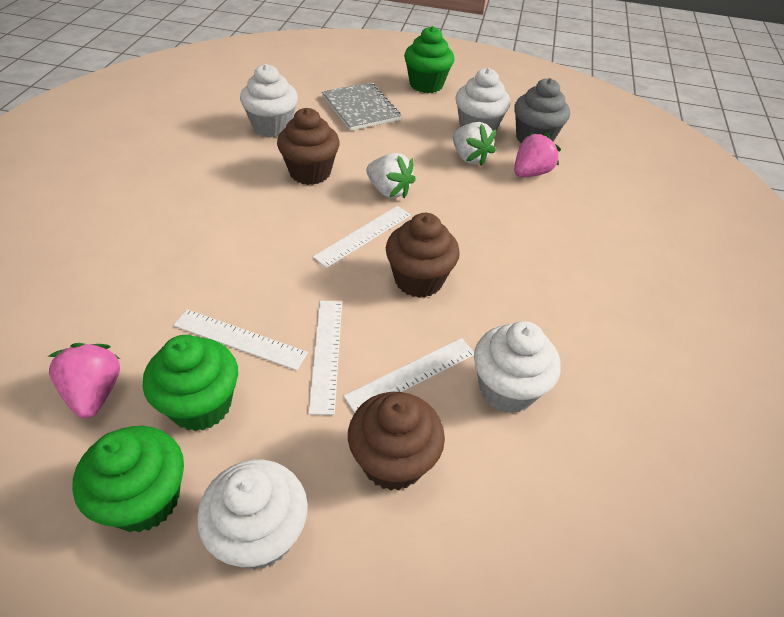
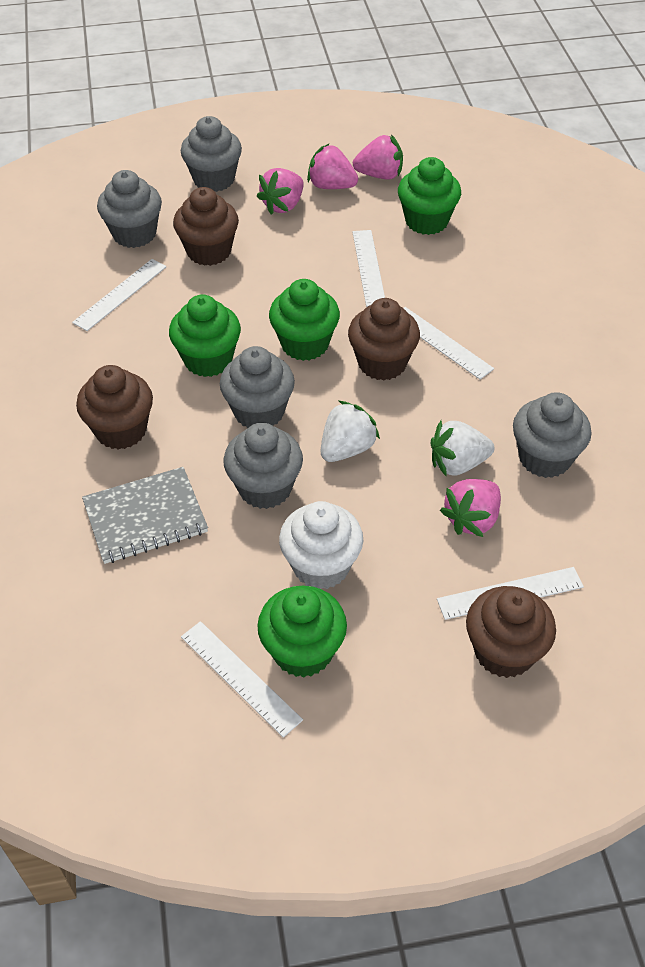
brown cupcake: 3 -> 4
green cupcake: 3 -> 4
grey cupcake: 1 -> 5
pink strawberry: 2 -> 4
white cupcake: 4 -> 1
white ruler: 4 -> 5

